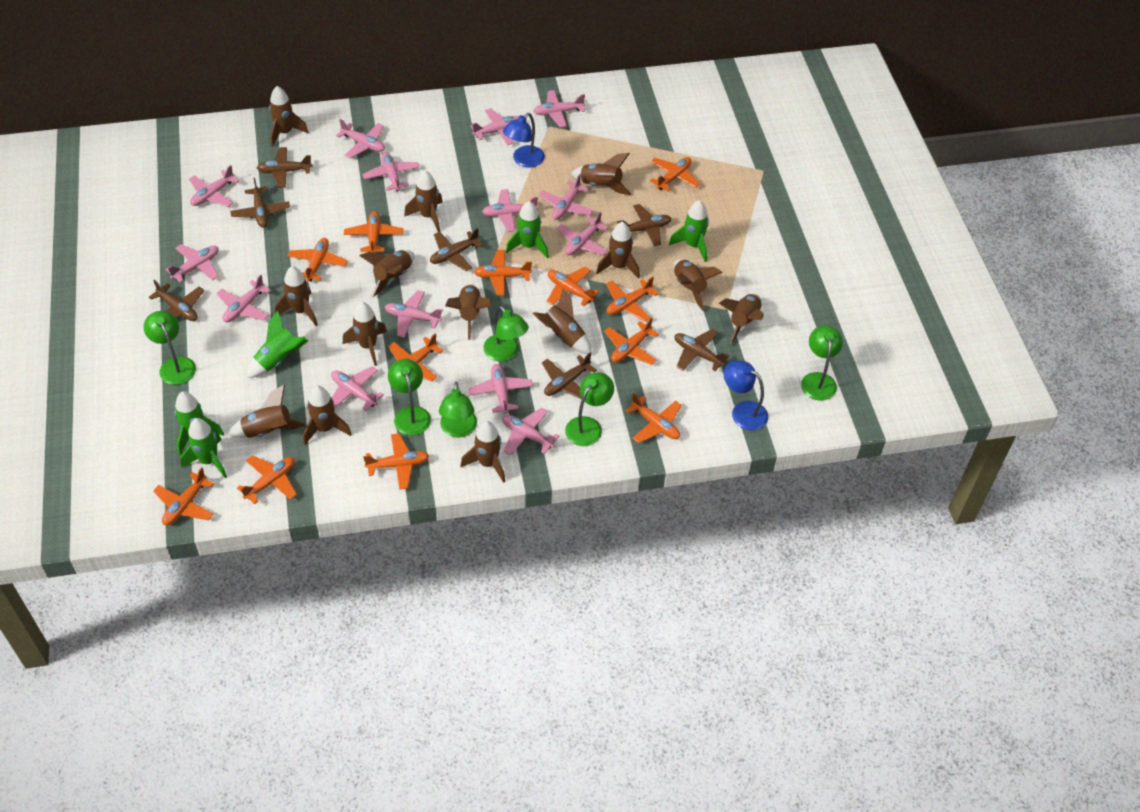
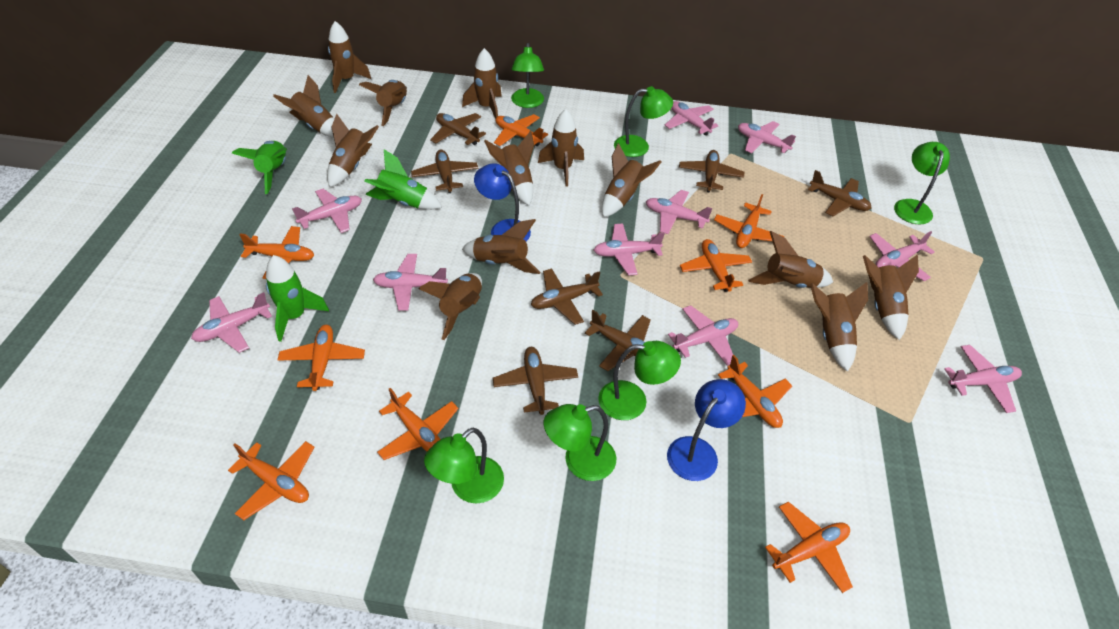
brown rocket: 14 -> 13
green rocket: 5 -> 3
orange plane: 12 -> 9
pink plane: 14 -> 10

